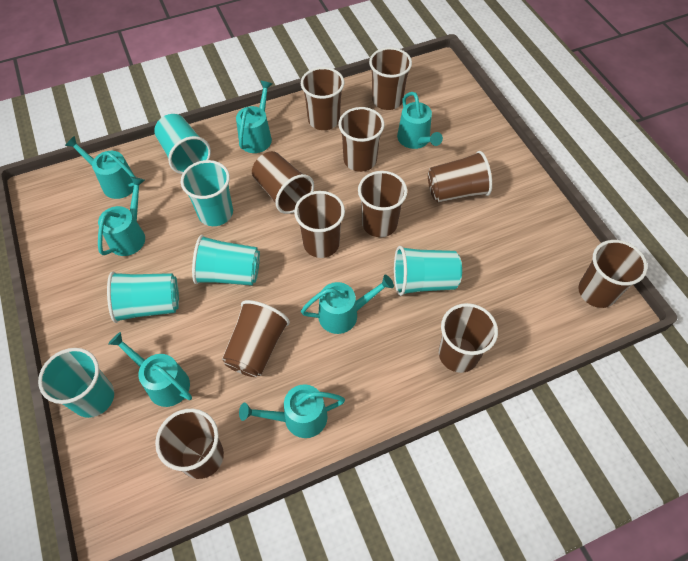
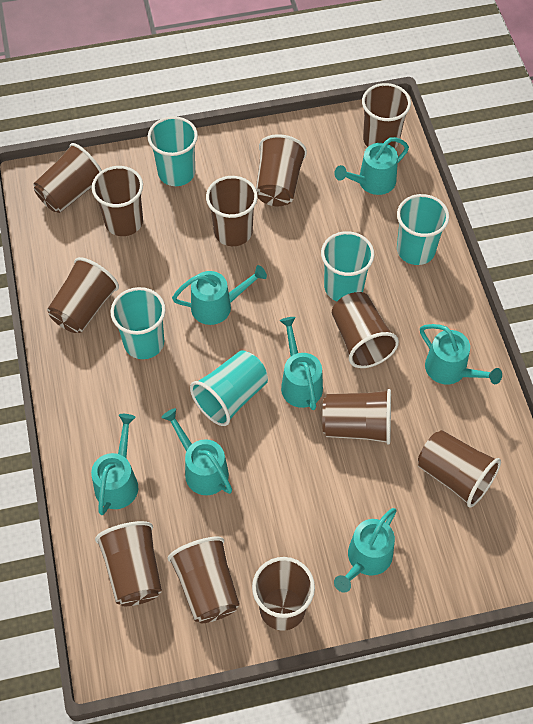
brown cup: 11 -> 12
turquoise cup: 6 -> 5

